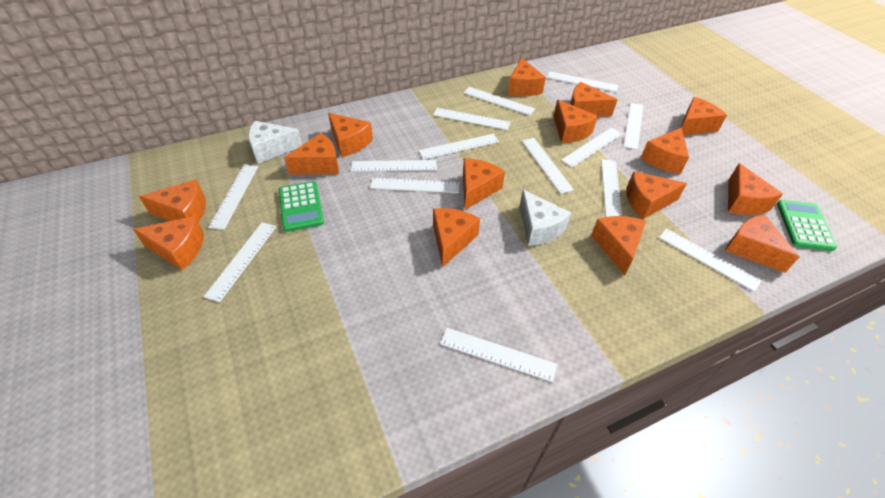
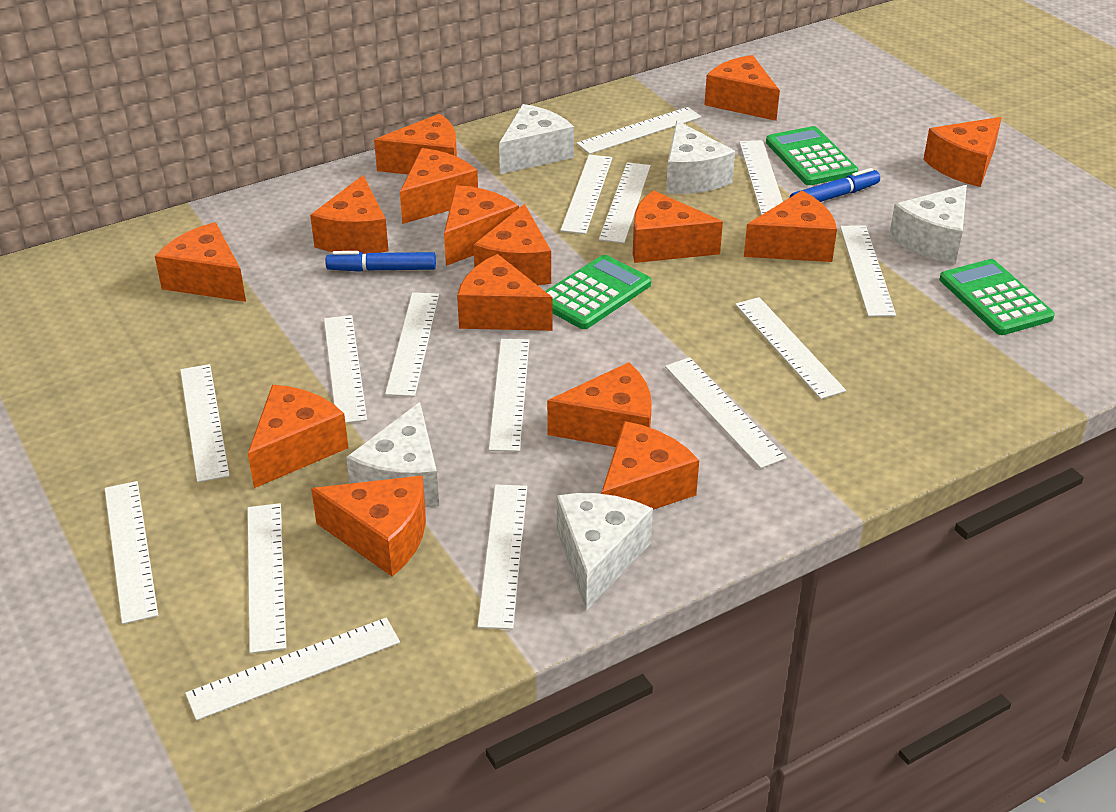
blue marker: 0 -> 2
green calculator: 2 -> 3
white cheese: 2 -> 5
white ruler: 14 -> 15

